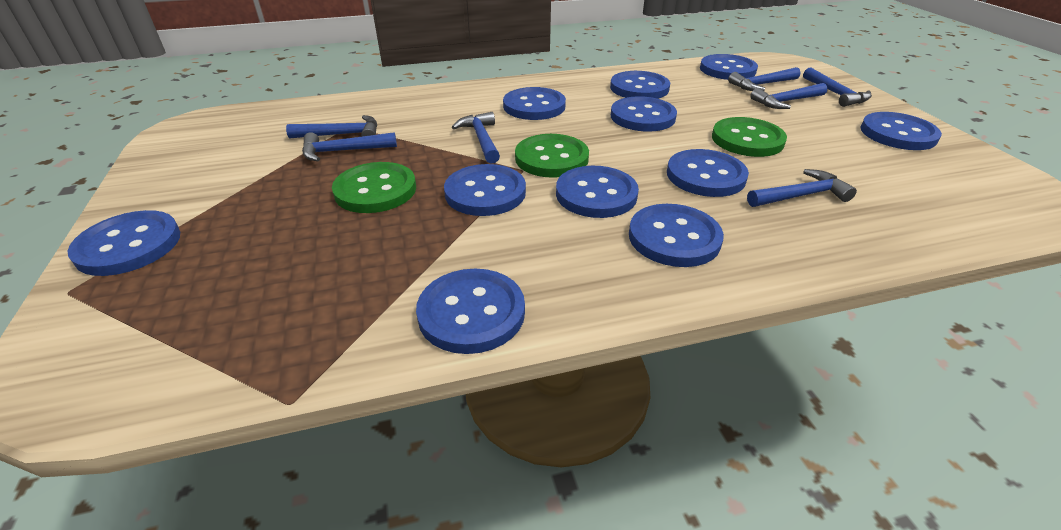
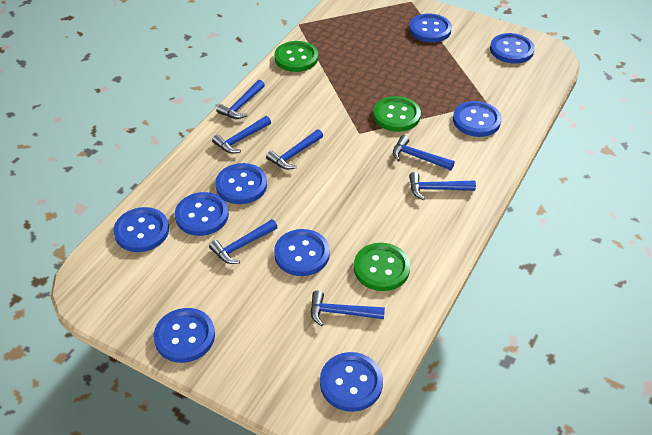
blue button: 11 -> 9

